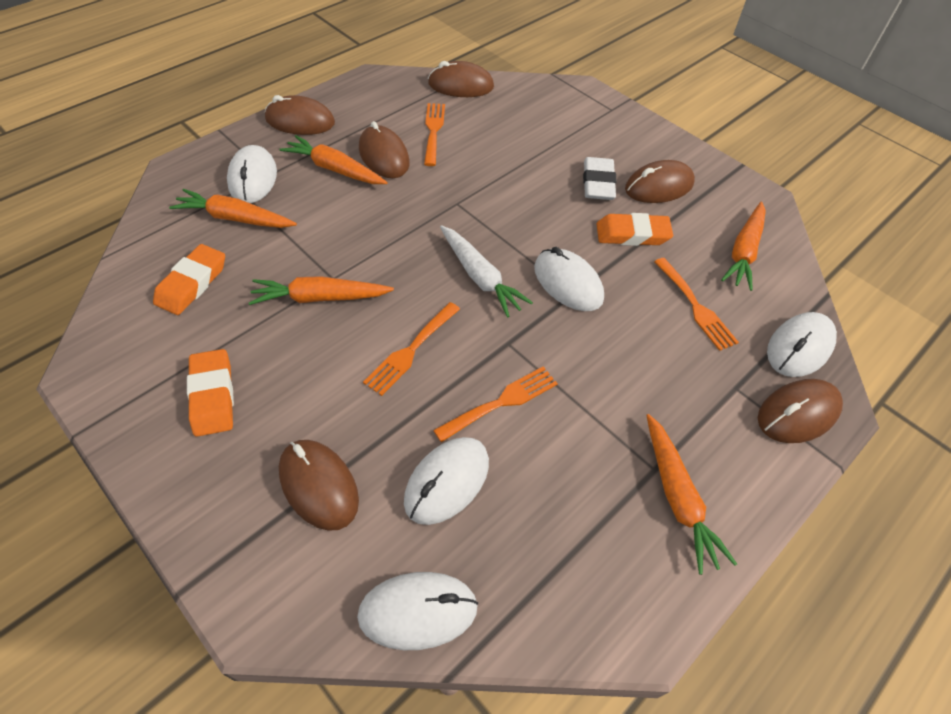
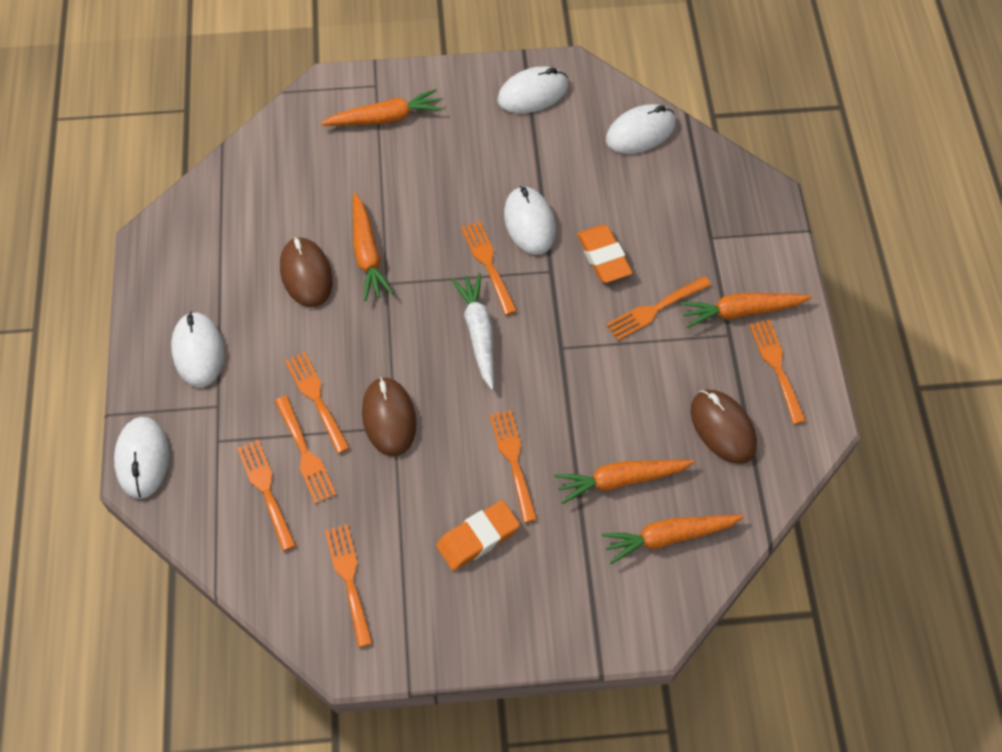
brown mouse: 6 -> 3
orange eraser: 3 -> 2
orange fork: 4 -> 8
white eraser: 1 -> 0

